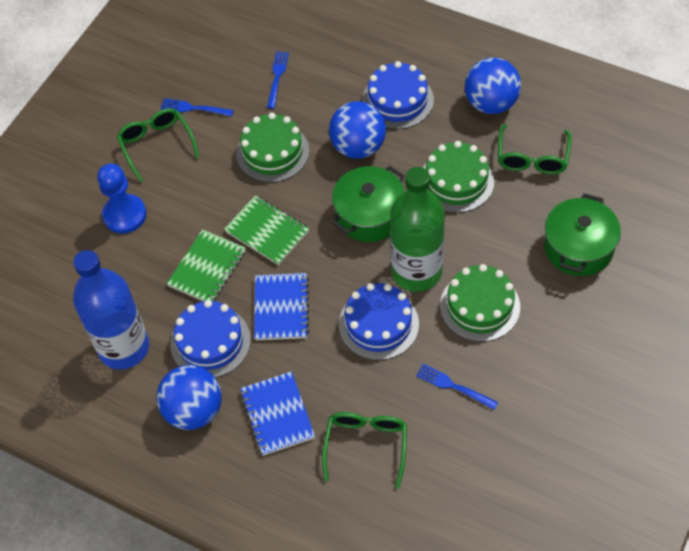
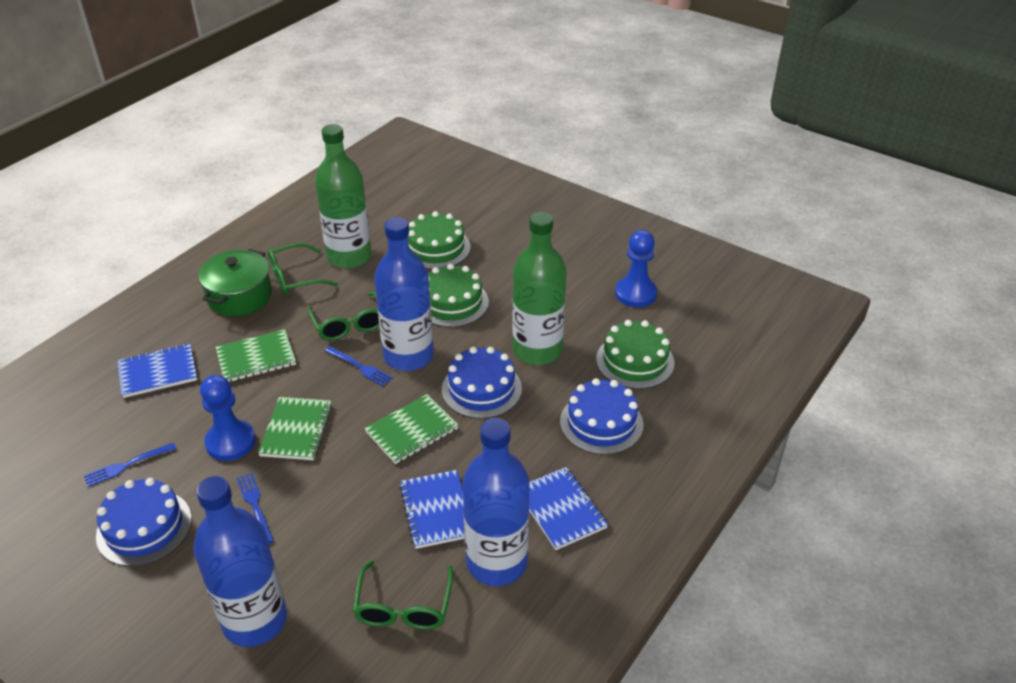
blue ball: 3 -> 0
blue bottle: 1 -> 3
blue notebook: 2 -> 3
blue pawn: 1 -> 2
green bottle: 1 -> 2
green notebook: 2 -> 3
green pot: 2 -> 1

